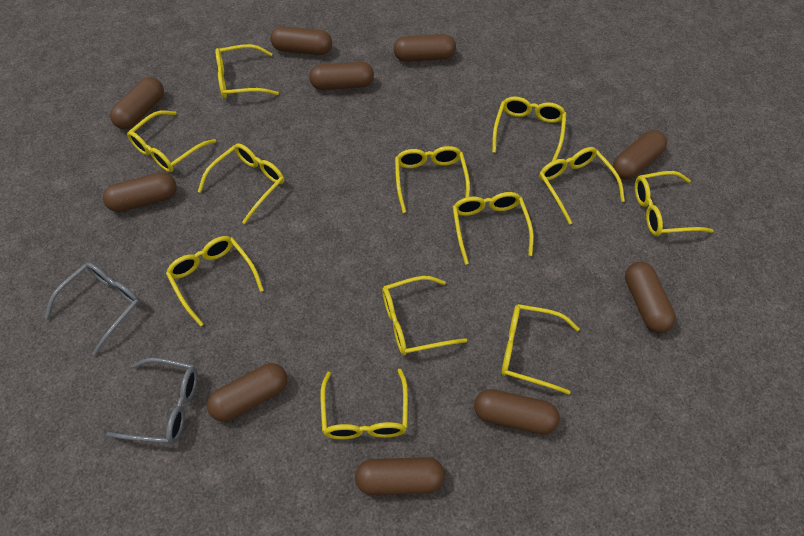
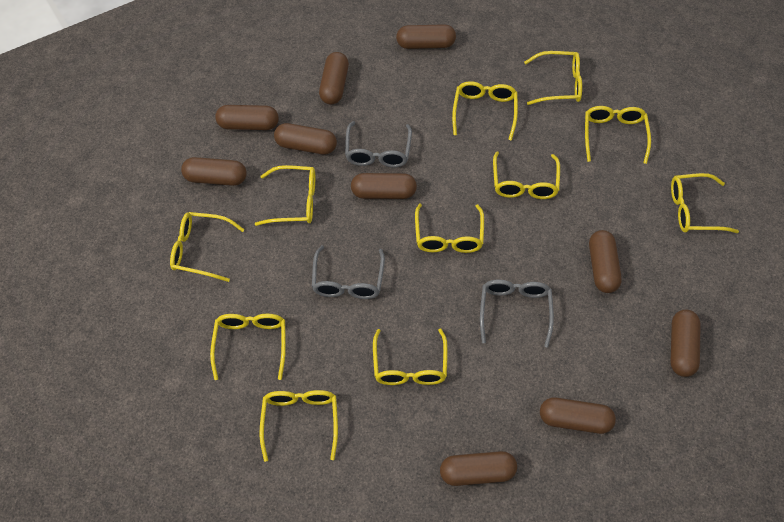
grey glasses: 2 -> 3
yellow glasses: 12 -> 11

